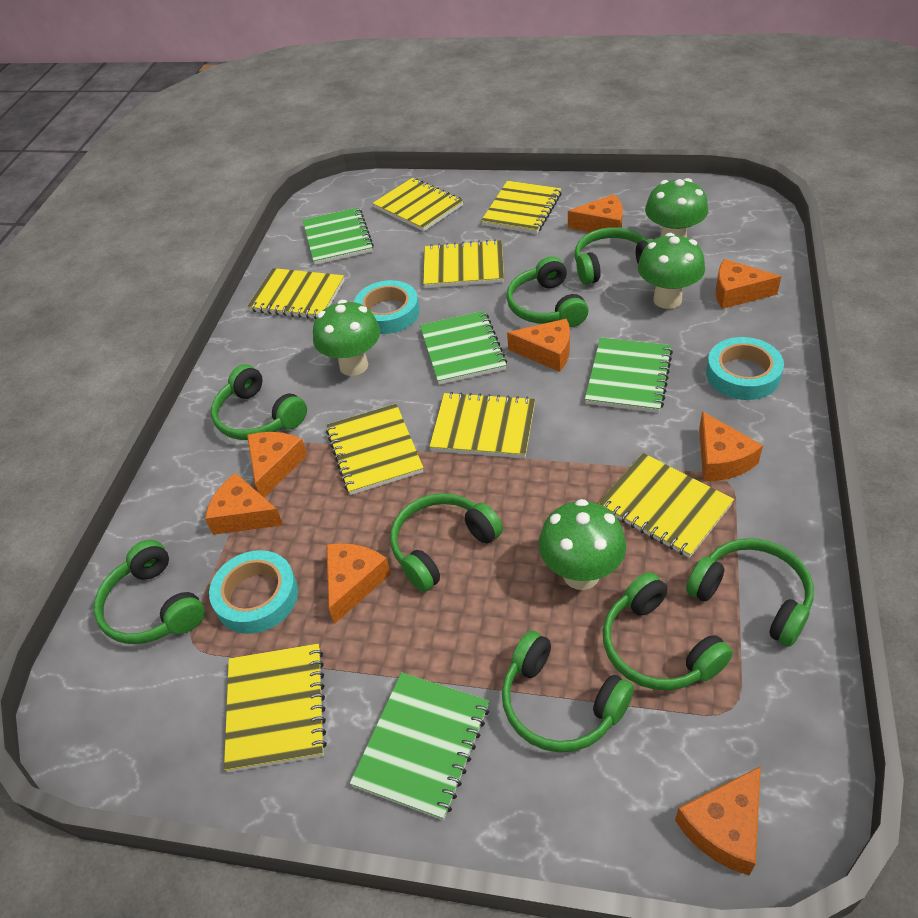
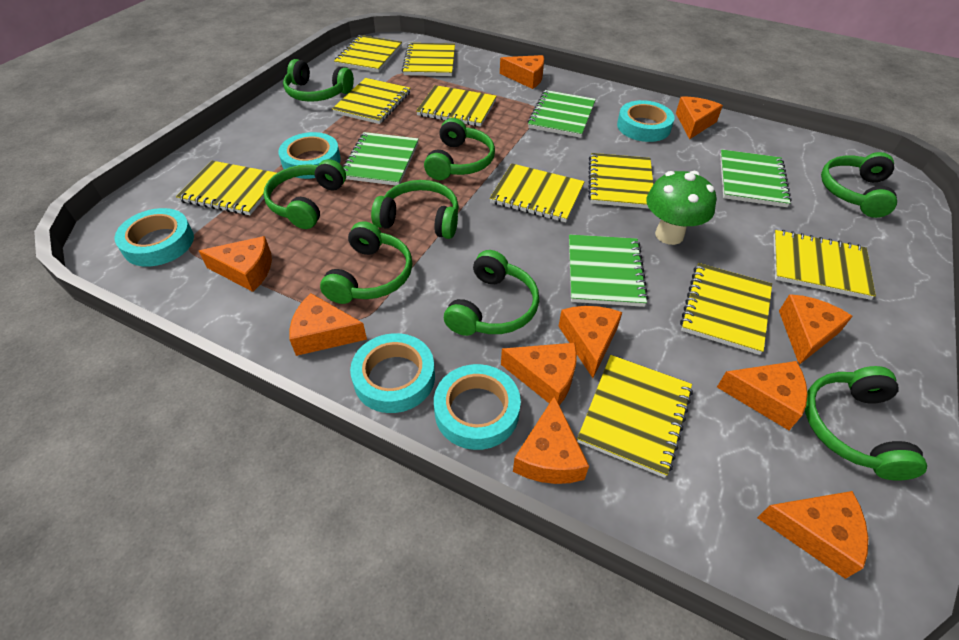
green mushroom: 4 -> 1
orange cheese: 8 -> 10
turquoise tape: 3 -> 5
yellow notebook: 8 -> 10

